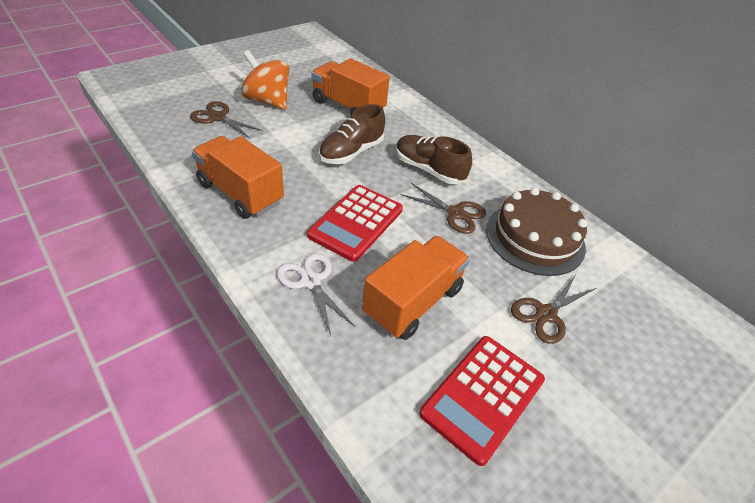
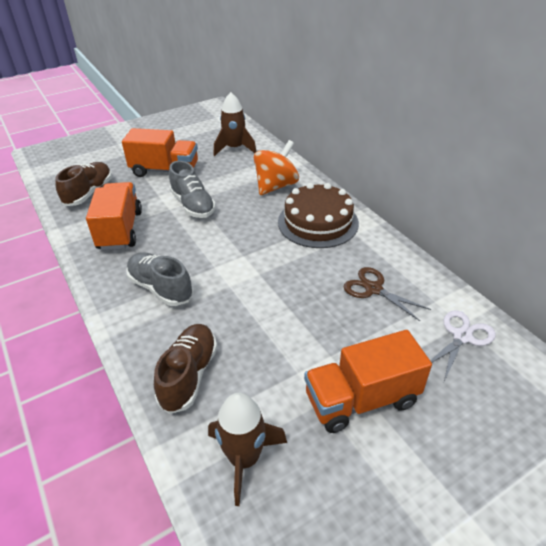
brown rocket: 0 -> 2
brown scissors: 3 -> 1
grey shoe: 0 -> 2
red calculator: 2 -> 0

